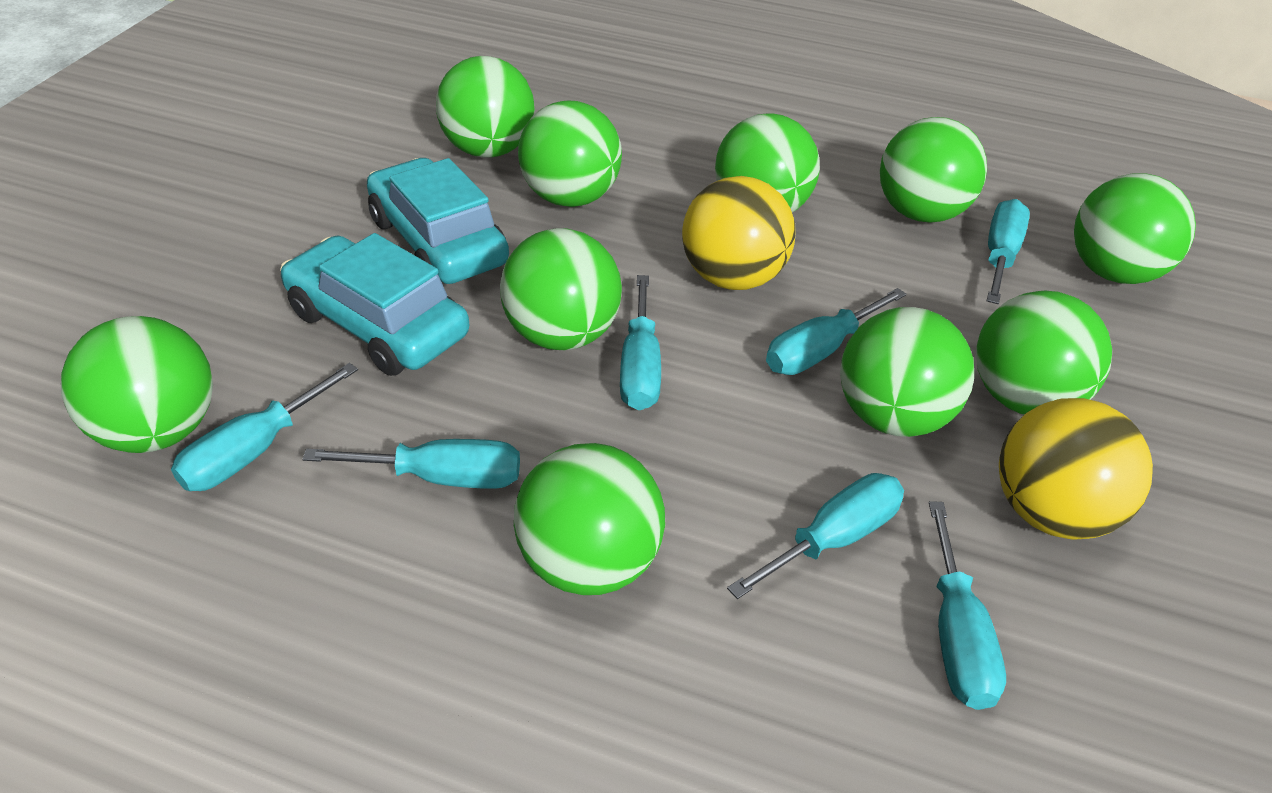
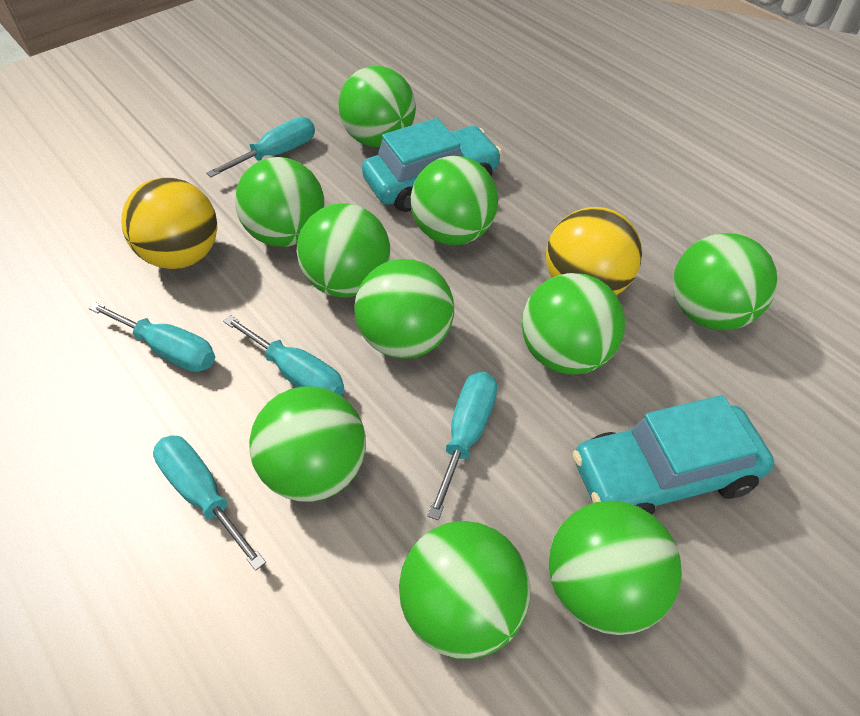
turquoise screwdriver: 7 -> 5

